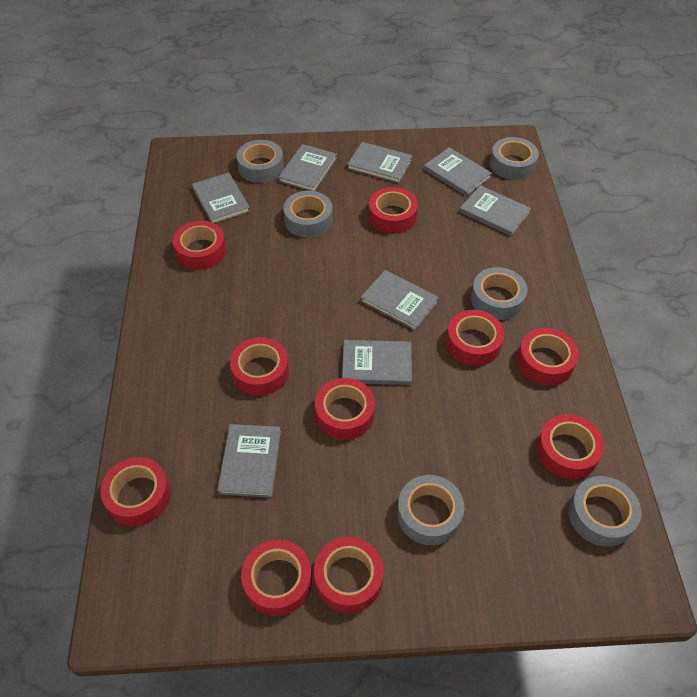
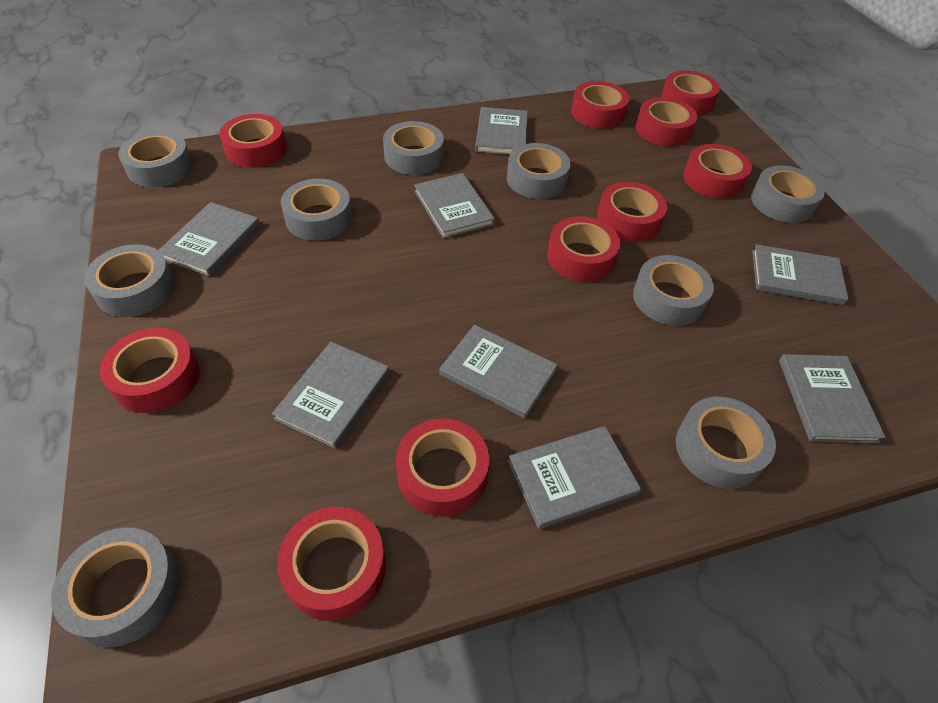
grey tape: 6 -> 9

